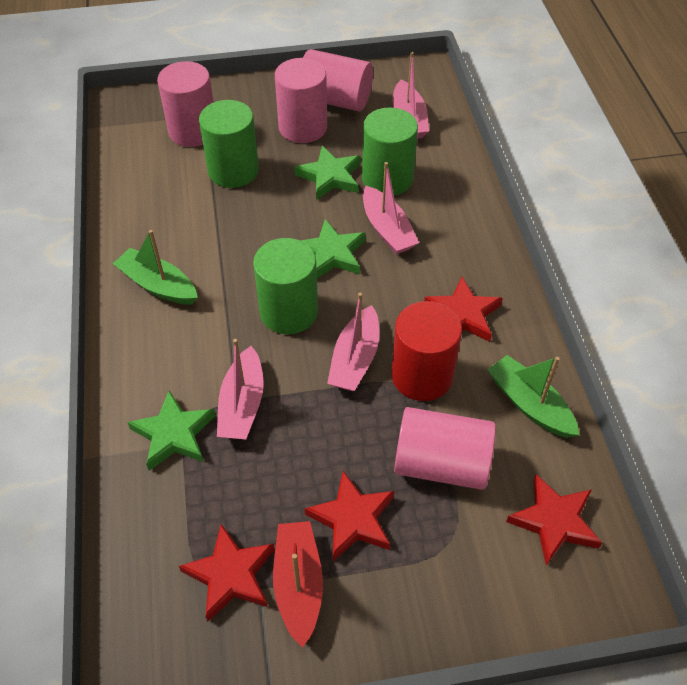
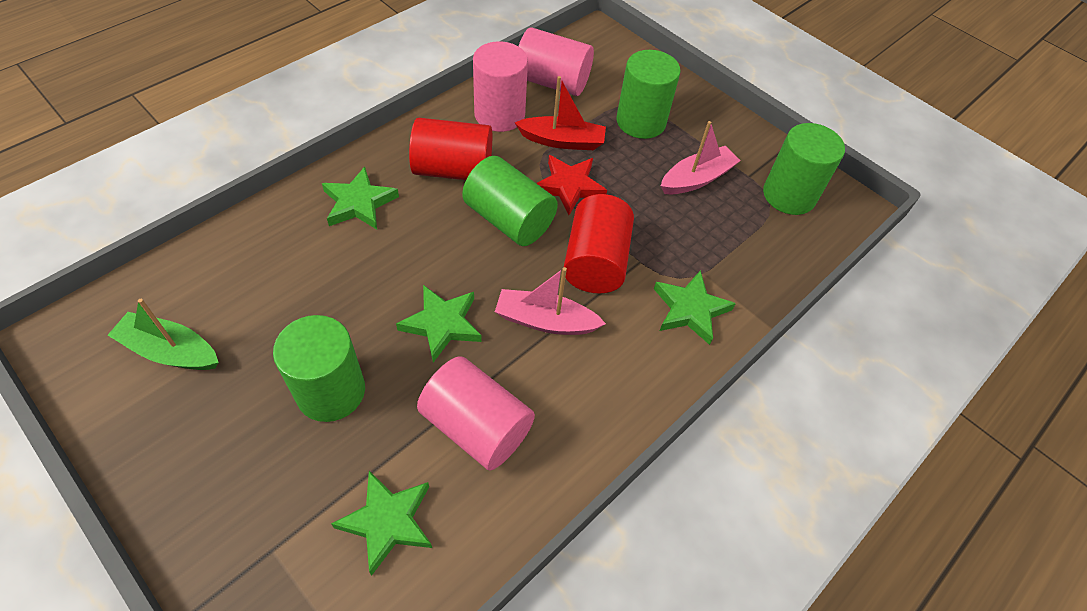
green boat: 2 -> 1
green cylinder: 3 -> 4
green star: 3 -> 4
pink boat: 4 -> 2
pink cylinder: 4 -> 3
red cylinder: 1 -> 2
red star: 4 -> 1

